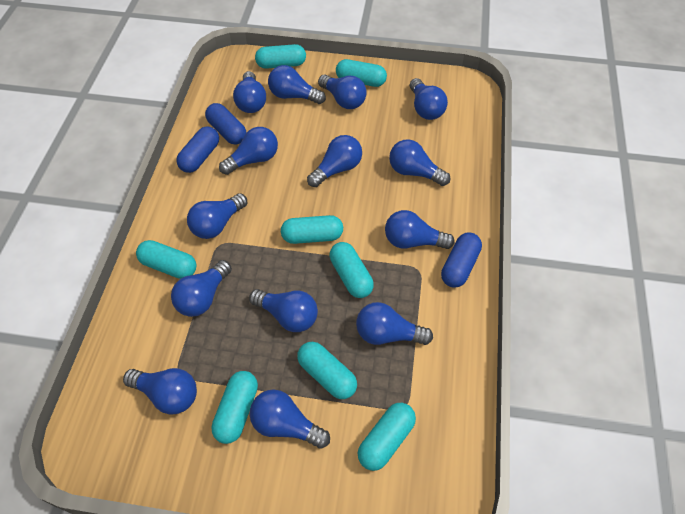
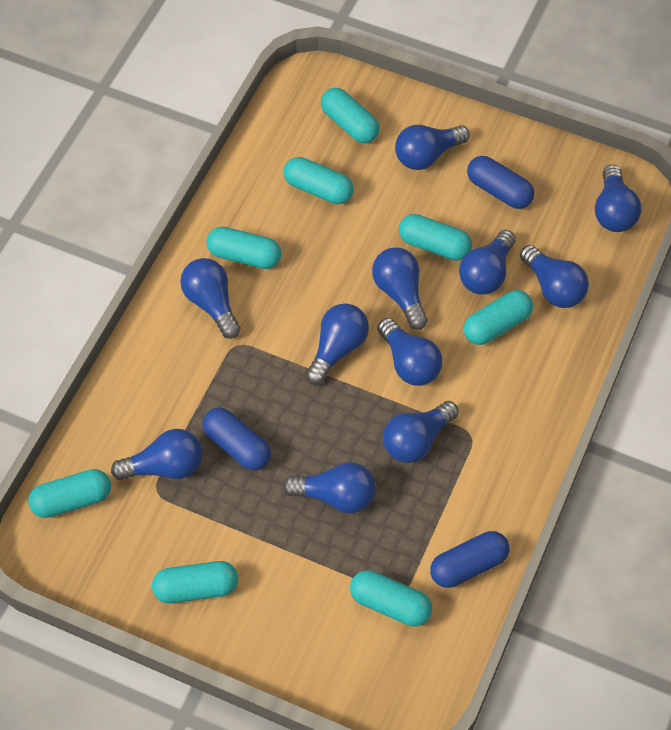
blue light bulb: 14 -> 11

